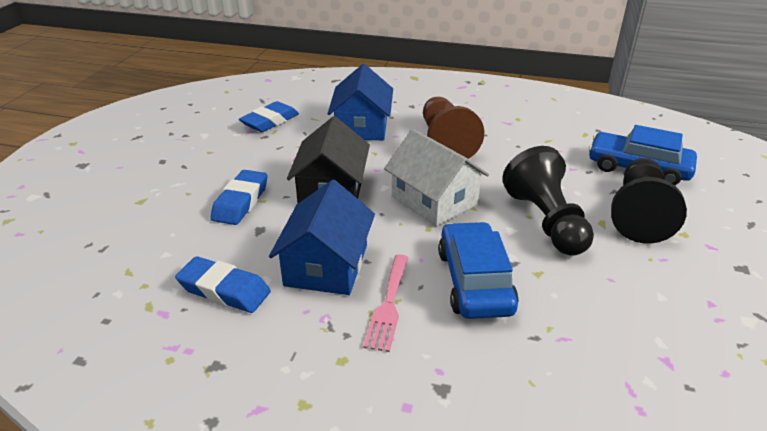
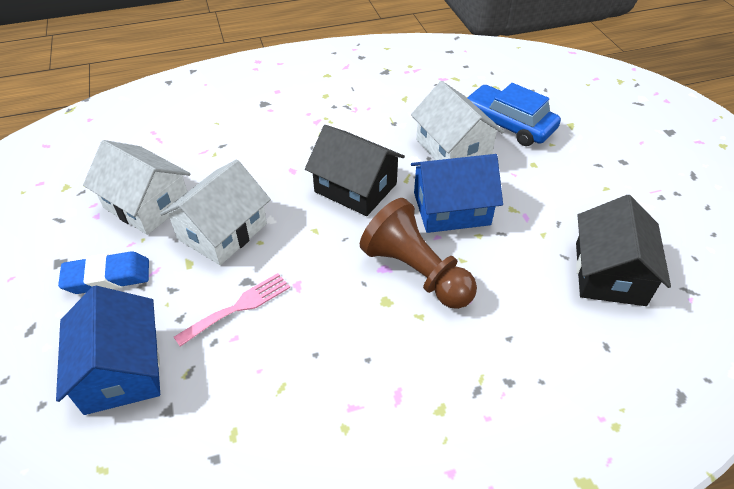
black house: 1 -> 2
black pawn: 2 -> 0
blue car: 2 -> 1
blue eraser: 3 -> 1
white house: 1 -> 3

